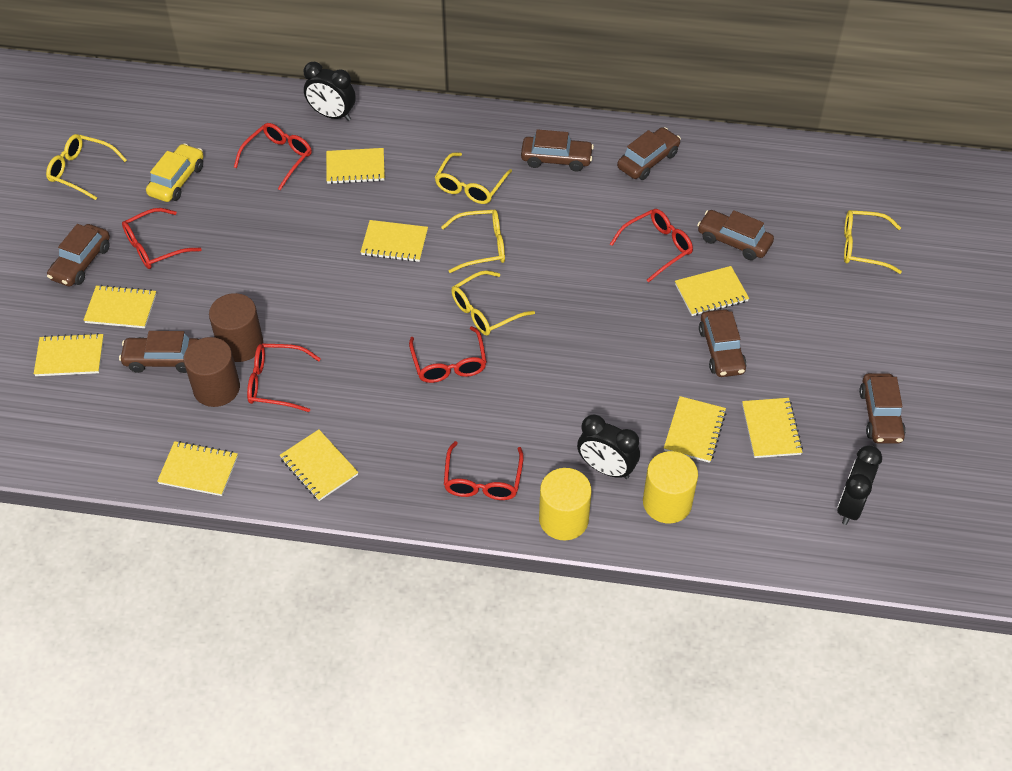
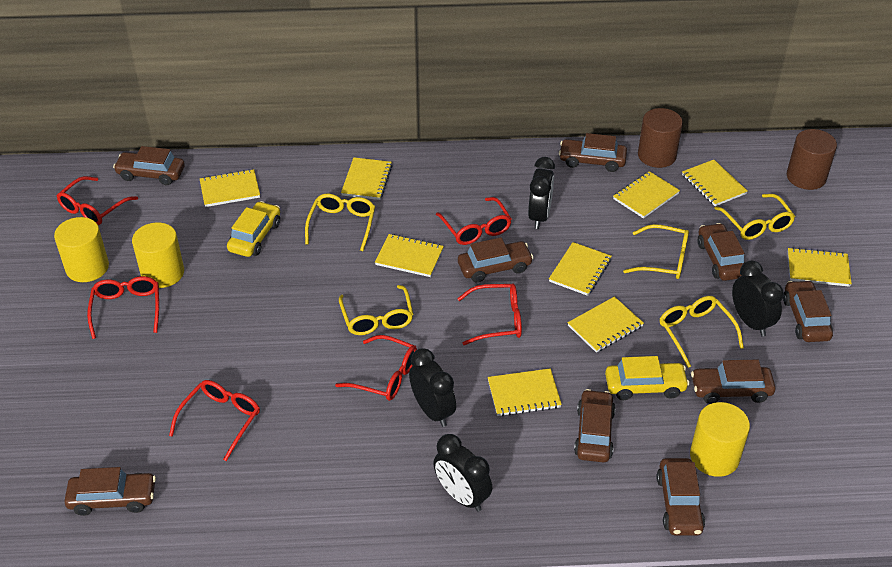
black clock: 3 -> 4
brown car: 7 -> 9
yellow car: 1 -> 2
yellow cylinder: 2 -> 3

